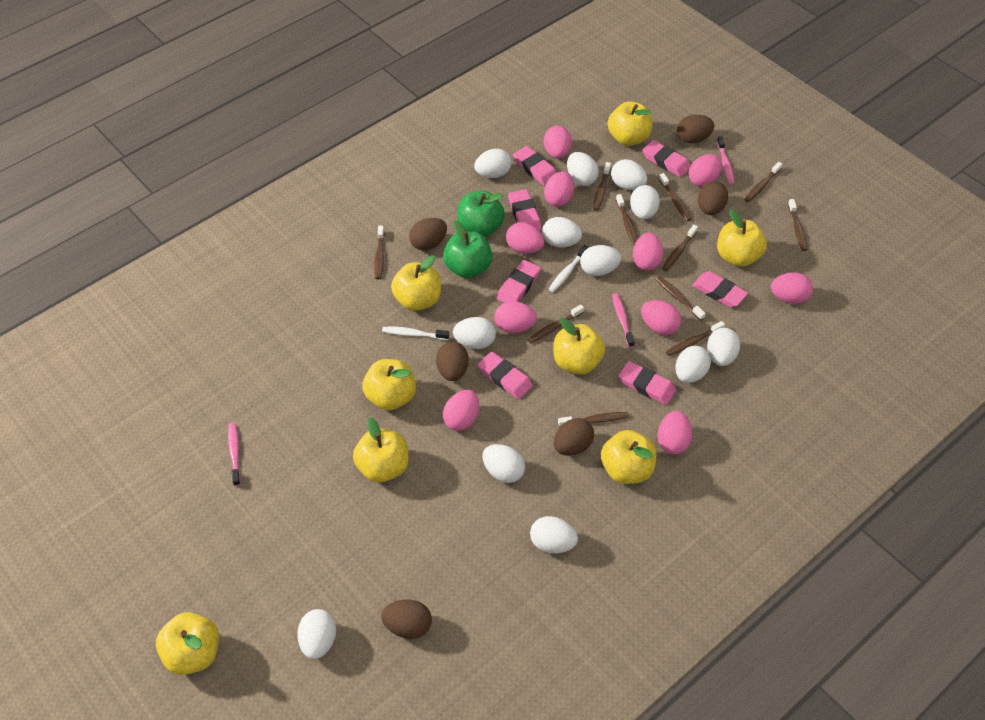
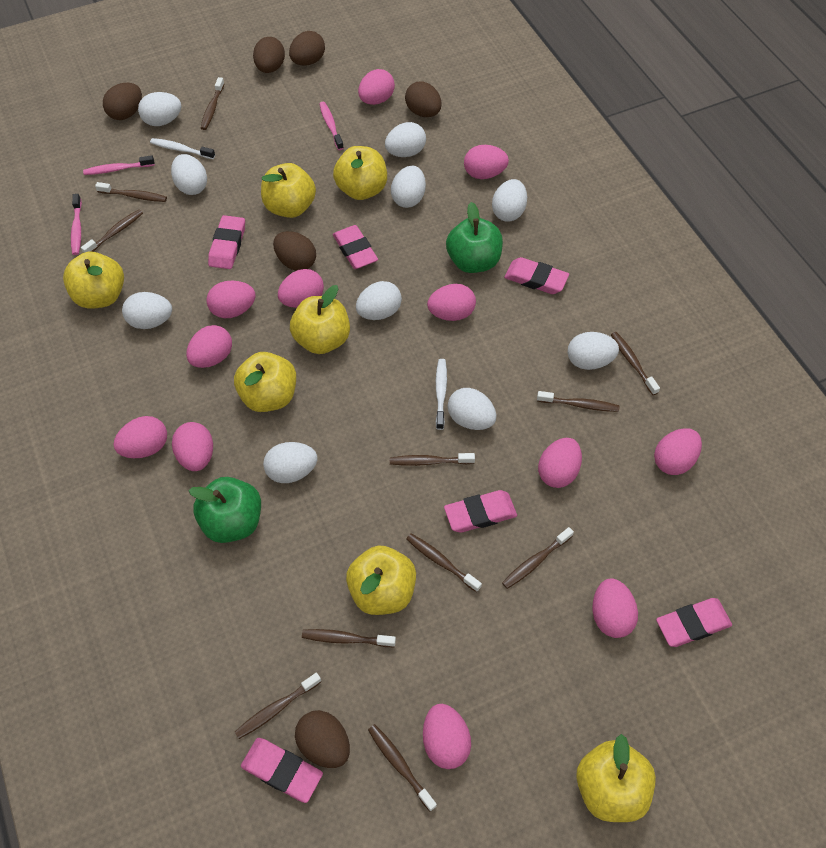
pink egg: 10 -> 12
pink eraser: 7 -> 6
white egg: 12 -> 10
yellow apple: 8 -> 7

